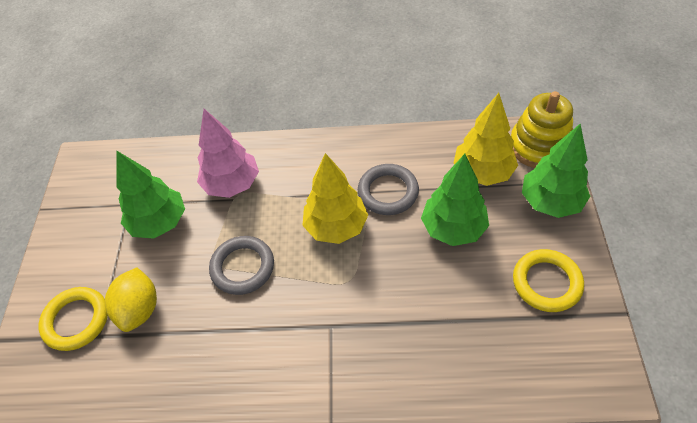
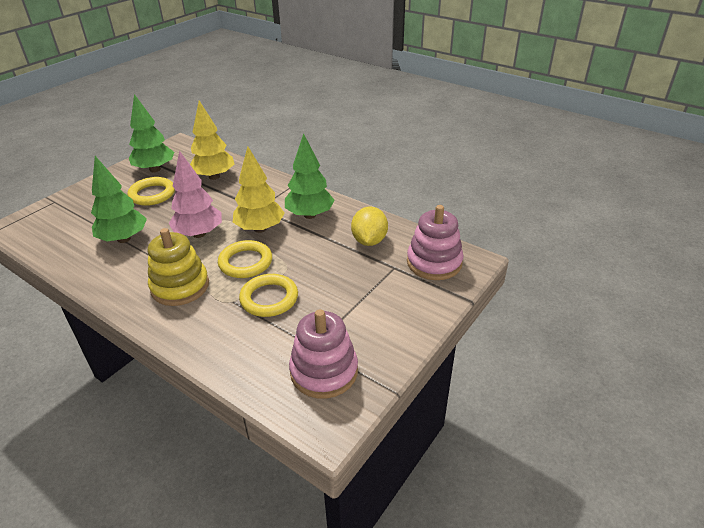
grey ring: 2 -> 0
pink stacking toy: 0 -> 2
yellow ring: 2 -> 3

